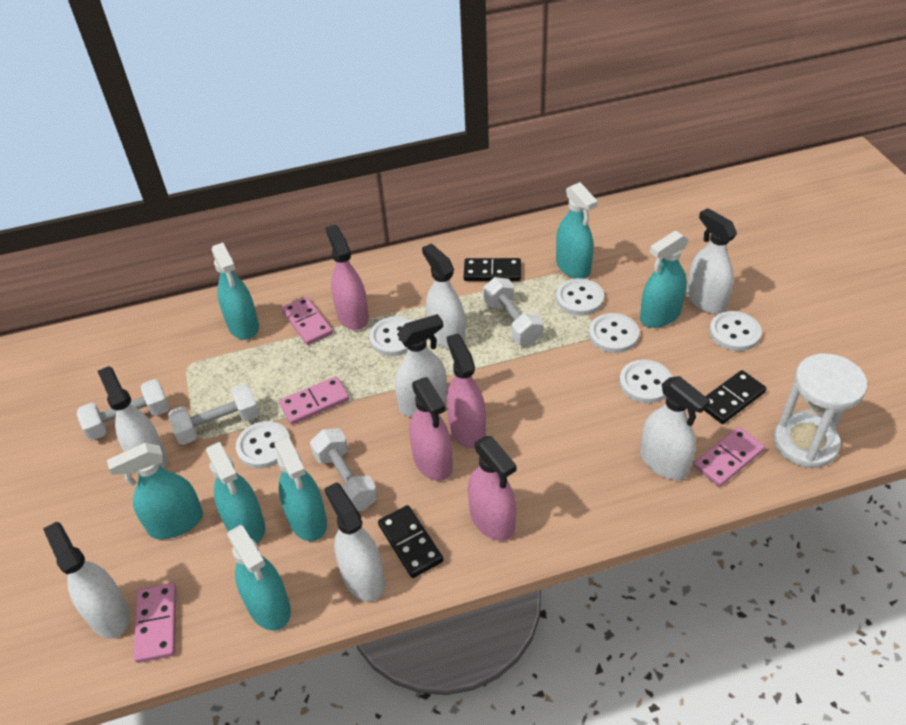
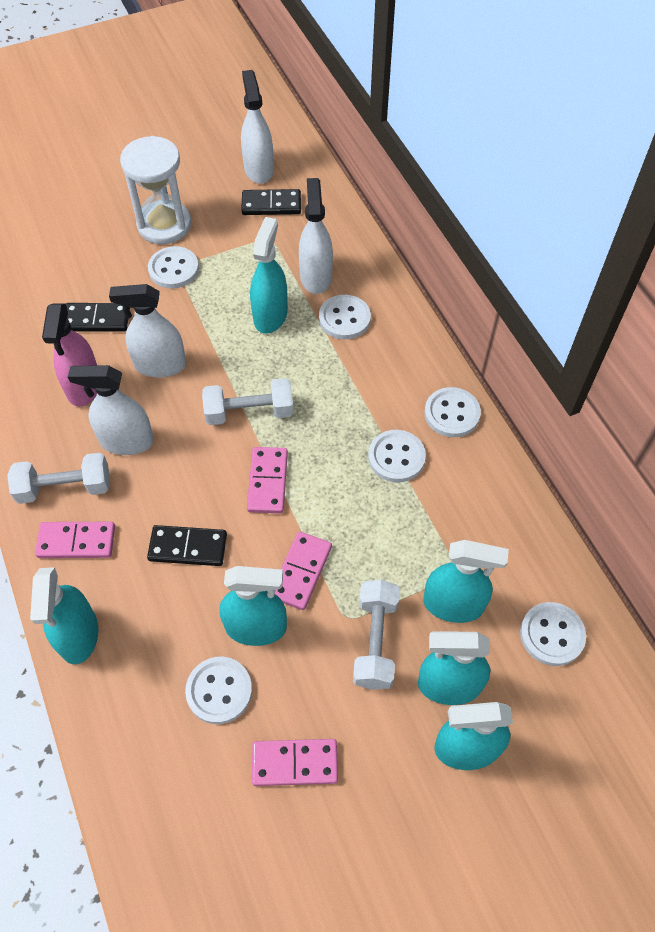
pink spray bottle: 4 -> 1
turquoise spray bottle: 7 -> 6
white dumbbell: 4 -> 3
white spray bottle: 7 -> 4

